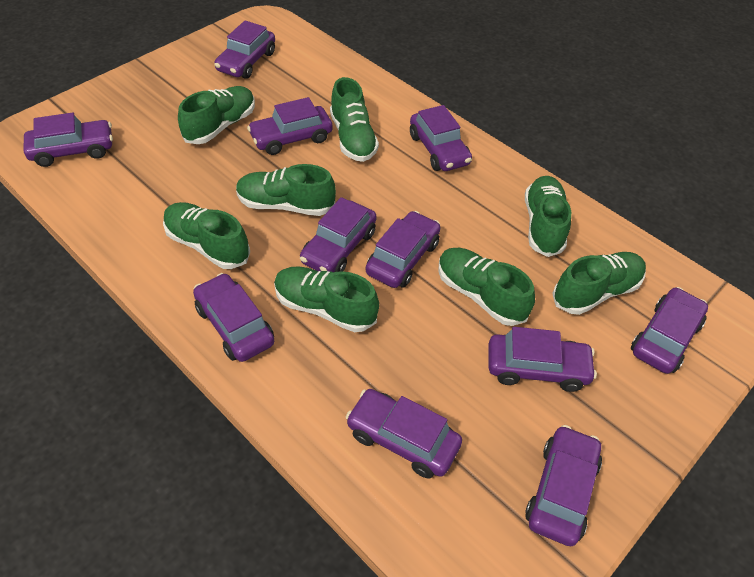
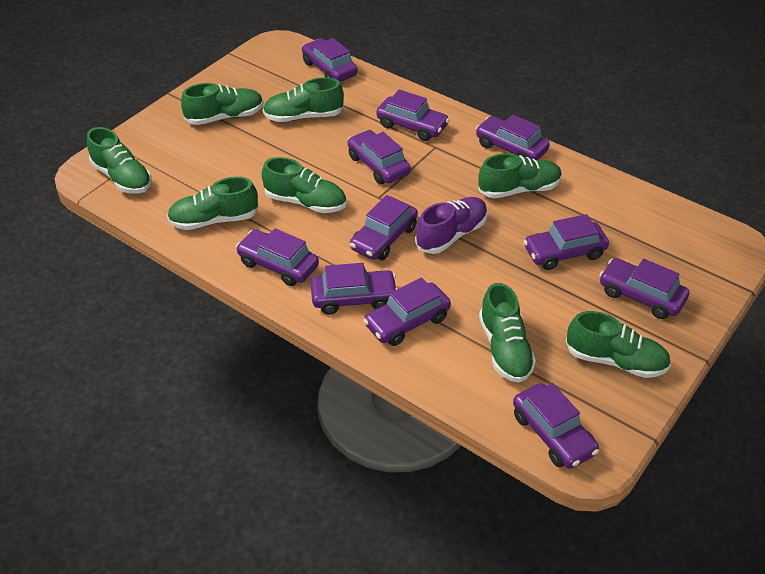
purple shoe: 0 -> 1

